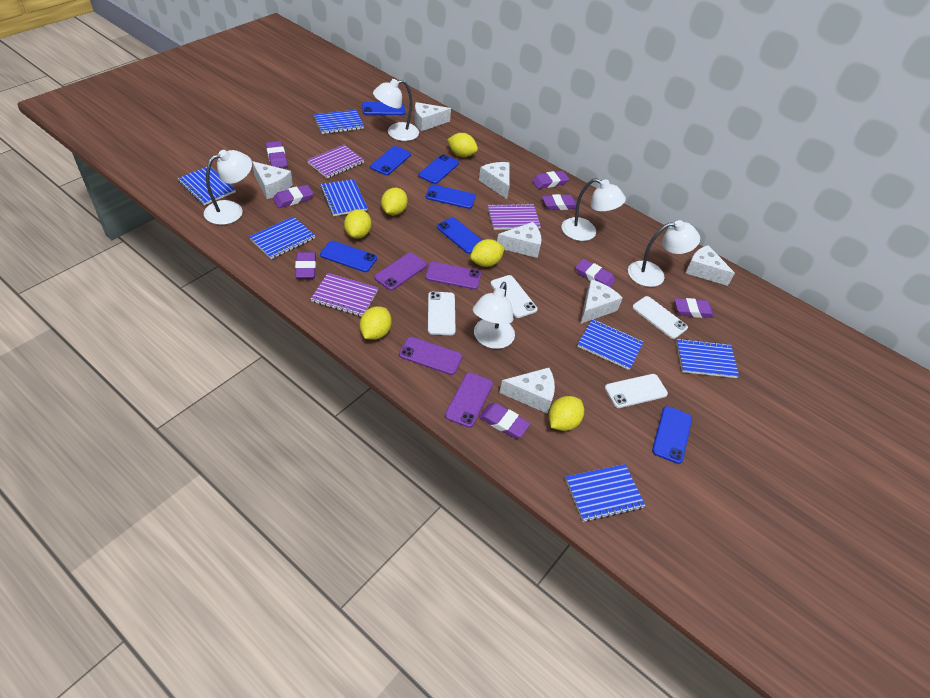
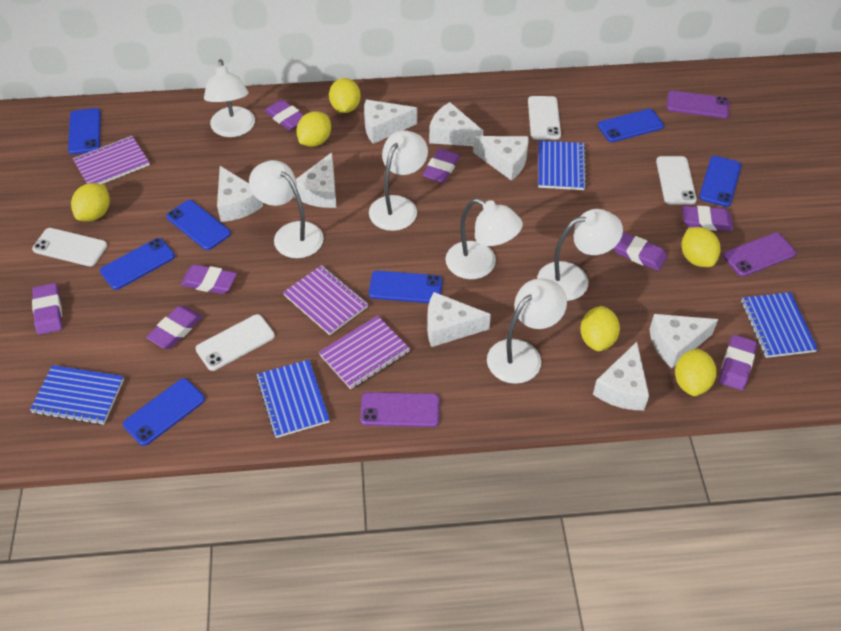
blue notebook: 7 -> 4
purple phone: 4 -> 3
white cheese: 7 -> 8
white lamp: 5 -> 6

